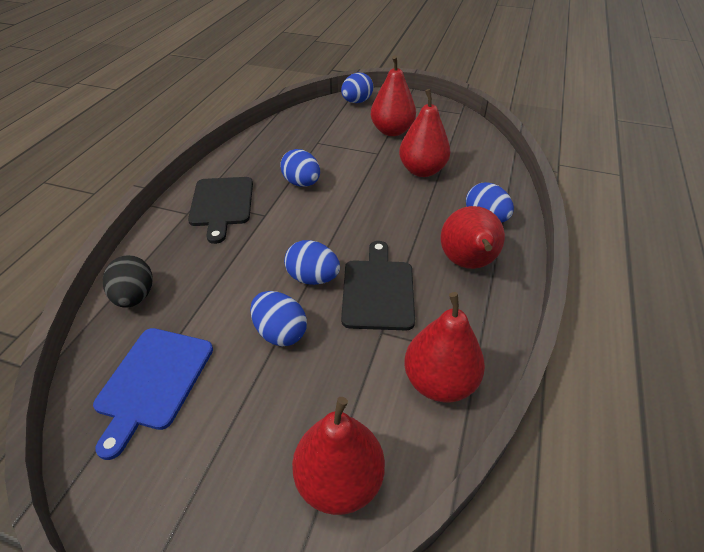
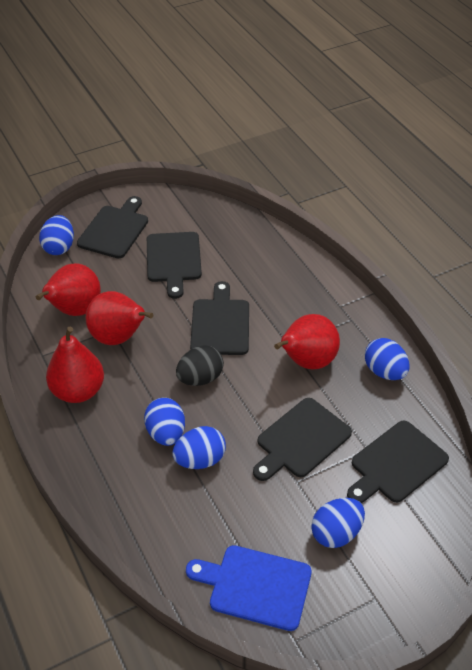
black cutting board: 2 -> 5
red pear: 5 -> 4

